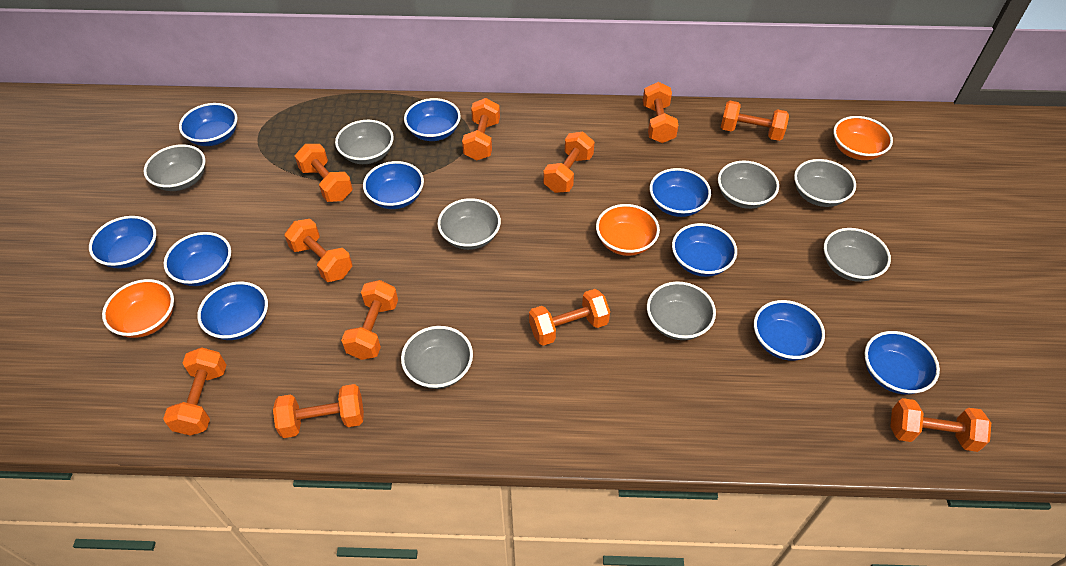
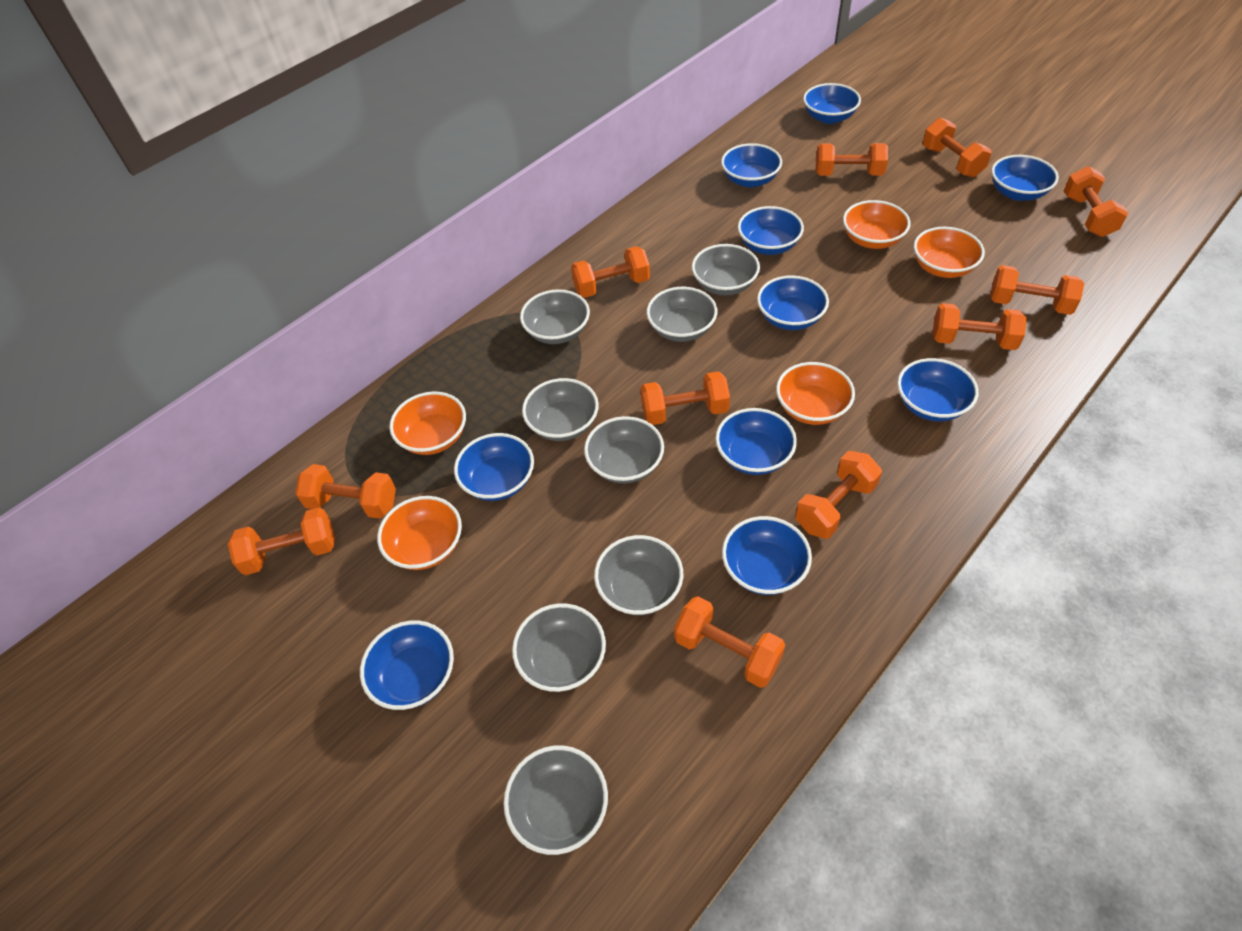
orange bowl: 3 -> 5

